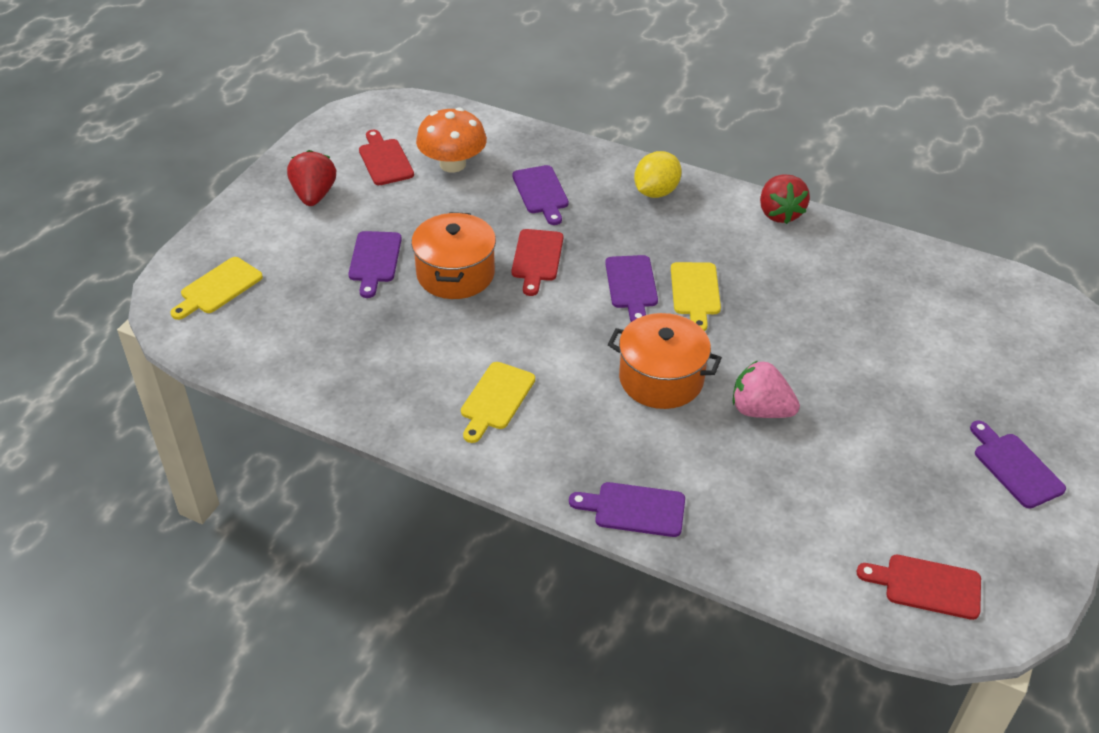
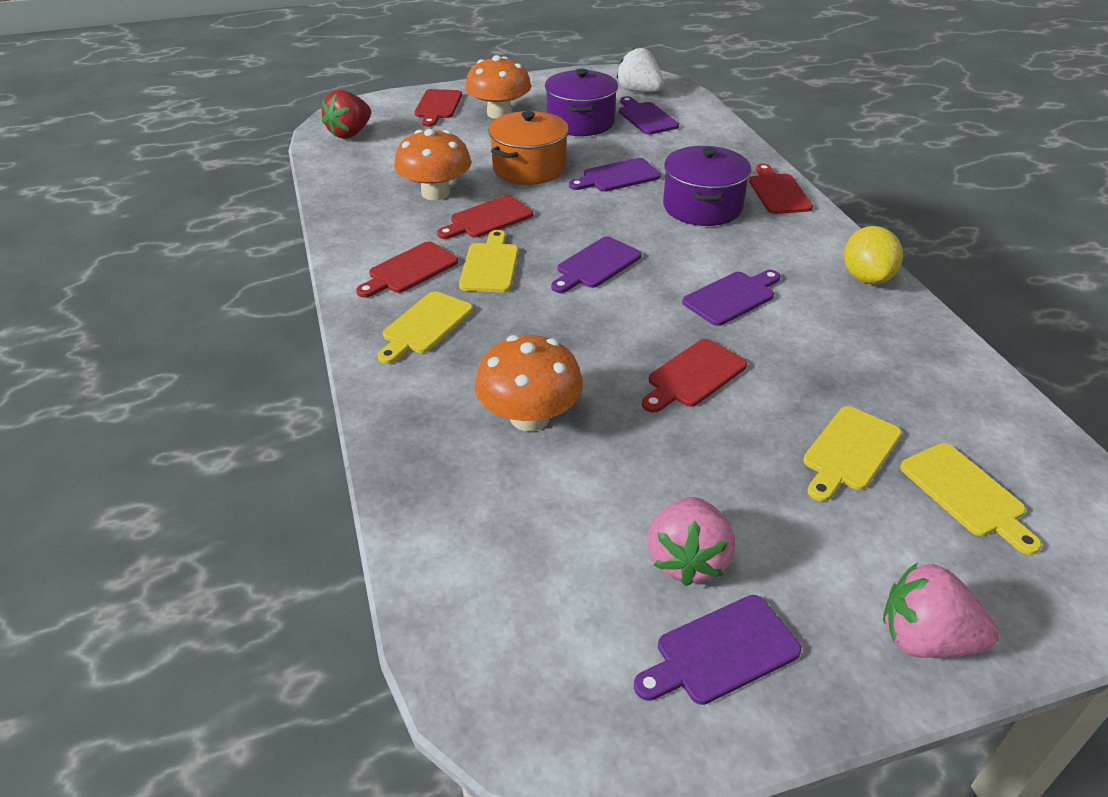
orange mushroom: 1 -> 3
orange pot: 2 -> 1
pink strawberry: 1 -> 2
purple pot: 0 -> 2
red cutting board: 3 -> 5
red strawberry: 2 -> 1
white strawberry: 0 -> 1
yellow cutting board: 3 -> 4

